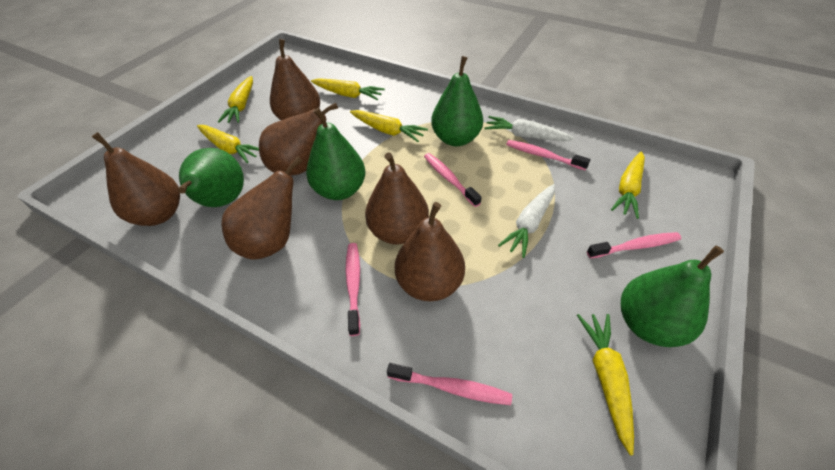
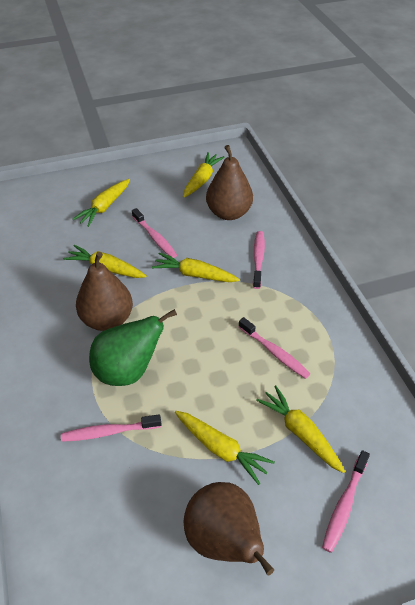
brown pear: 6 -> 3
green pear: 4 -> 1
white carrot: 2 -> 0

